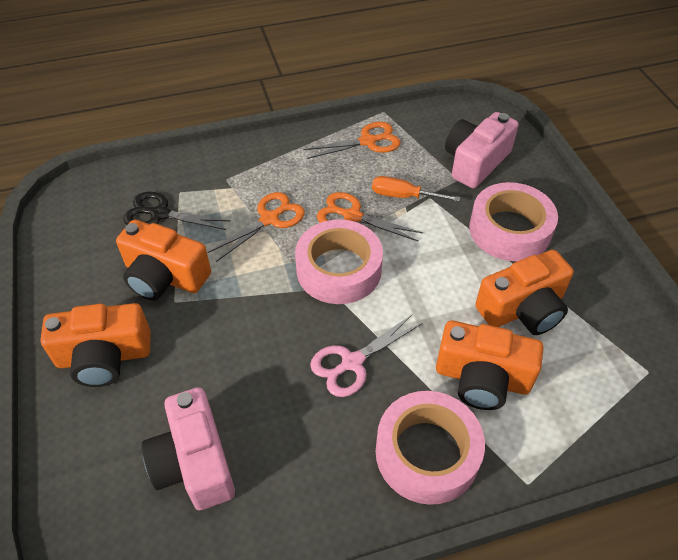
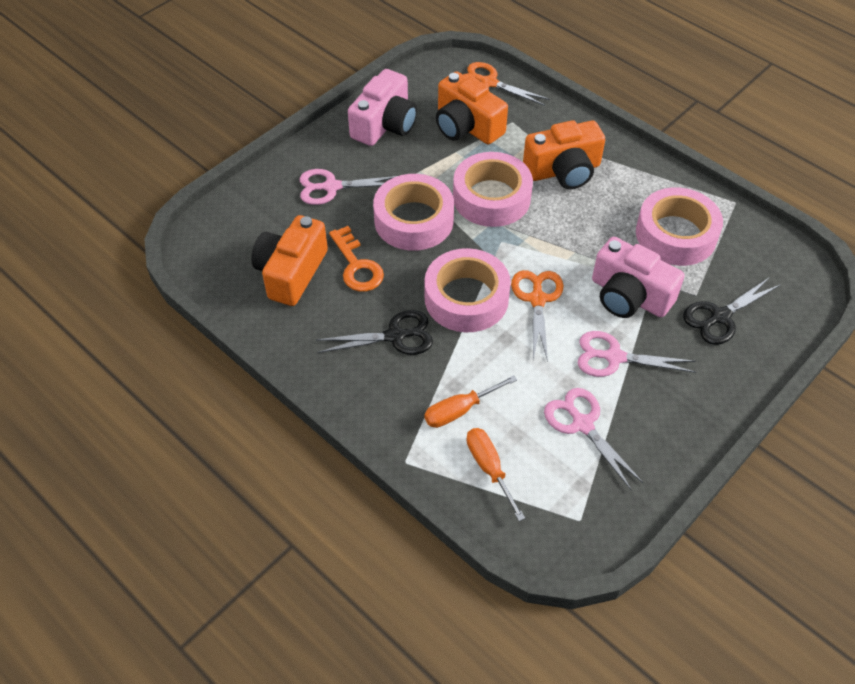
black scissors: 1 -> 2
orange camera: 4 -> 3
orange key: 0 -> 1
orange scissors: 3 -> 2
orange screwdriver: 1 -> 2
pink scissors: 1 -> 3
pink tape: 3 -> 4

